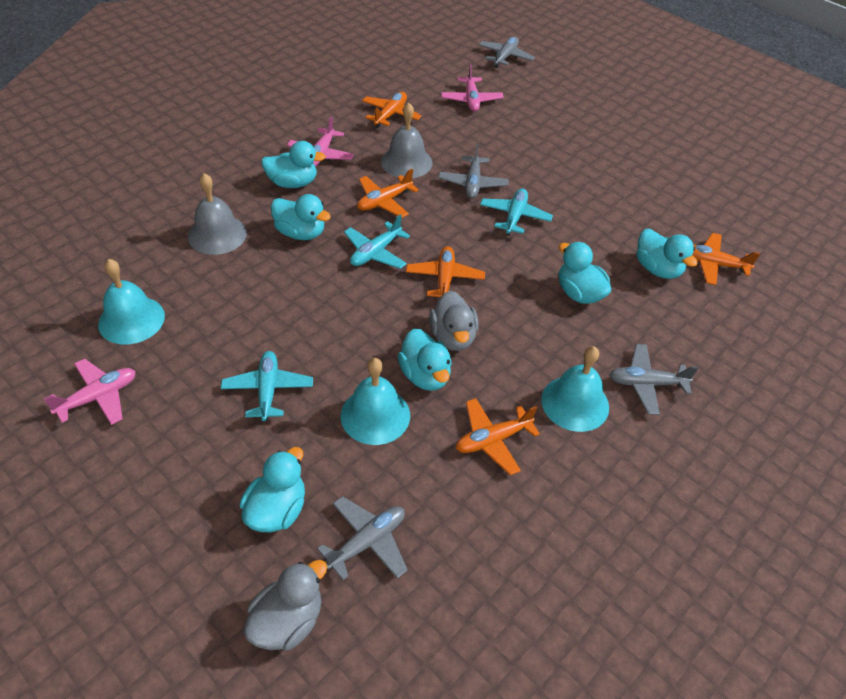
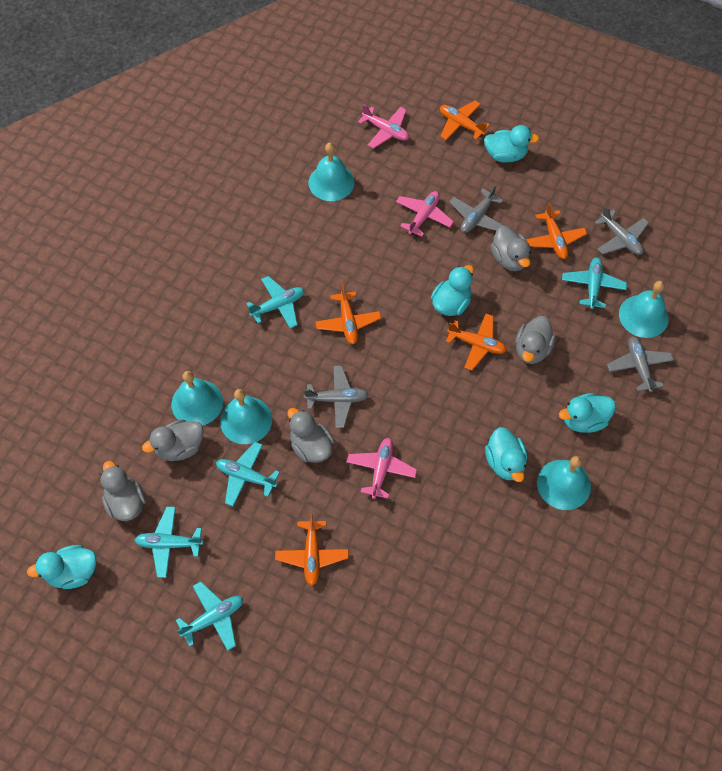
grey bell: 2 -> 0
grey duck: 2 -> 5
turquoise bell: 3 -> 5
turquoise duck: 6 -> 5
turquoise plane: 3 -> 5

